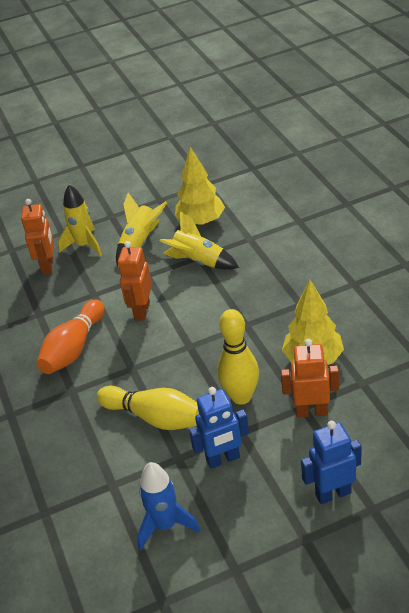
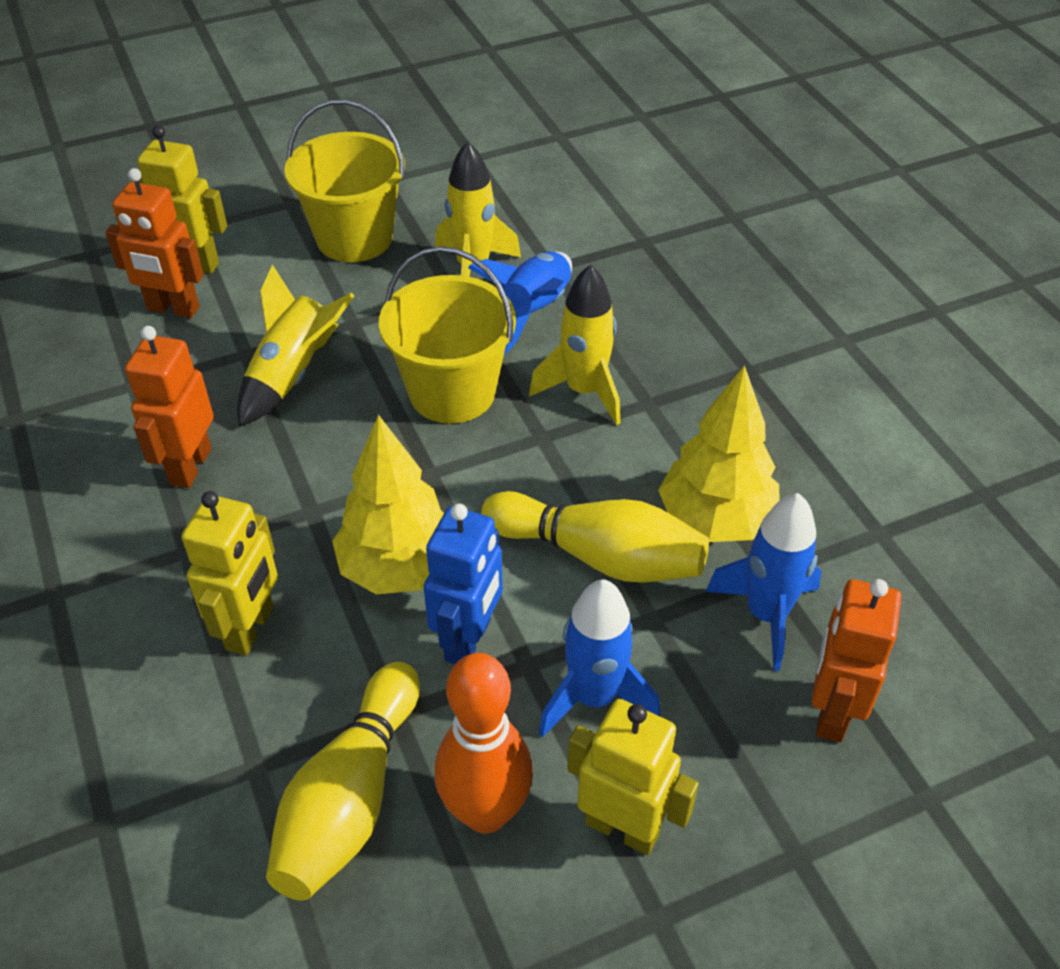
blue robot: 2 -> 1
blue rocket: 1 -> 3
yellow bucket: 0 -> 2
yellow robot: 0 -> 3

